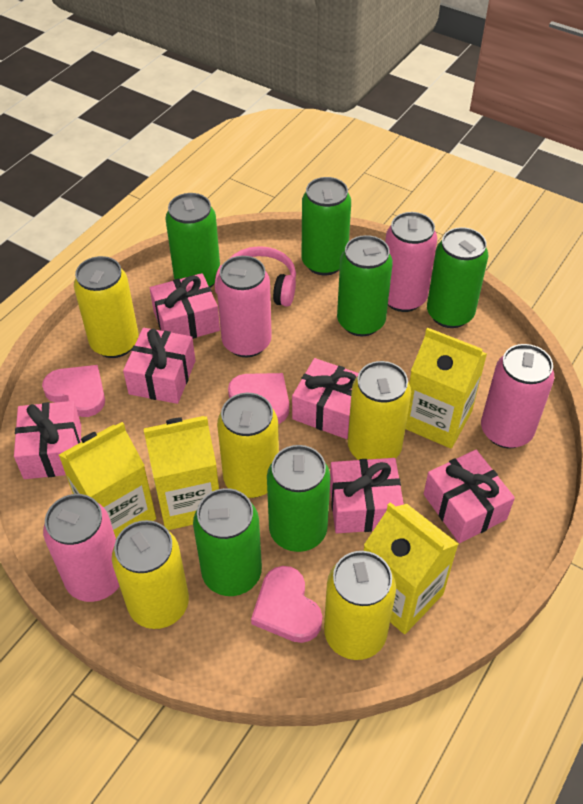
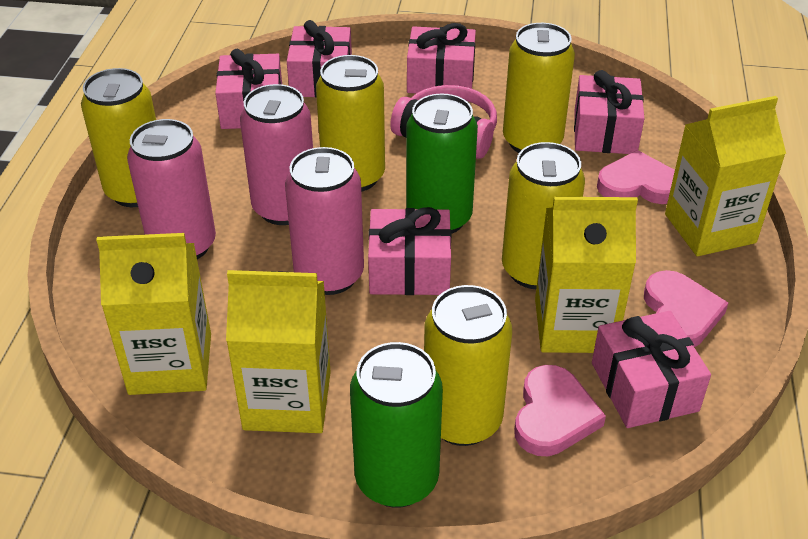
green can: 6 -> 2
pink can: 4 -> 3

